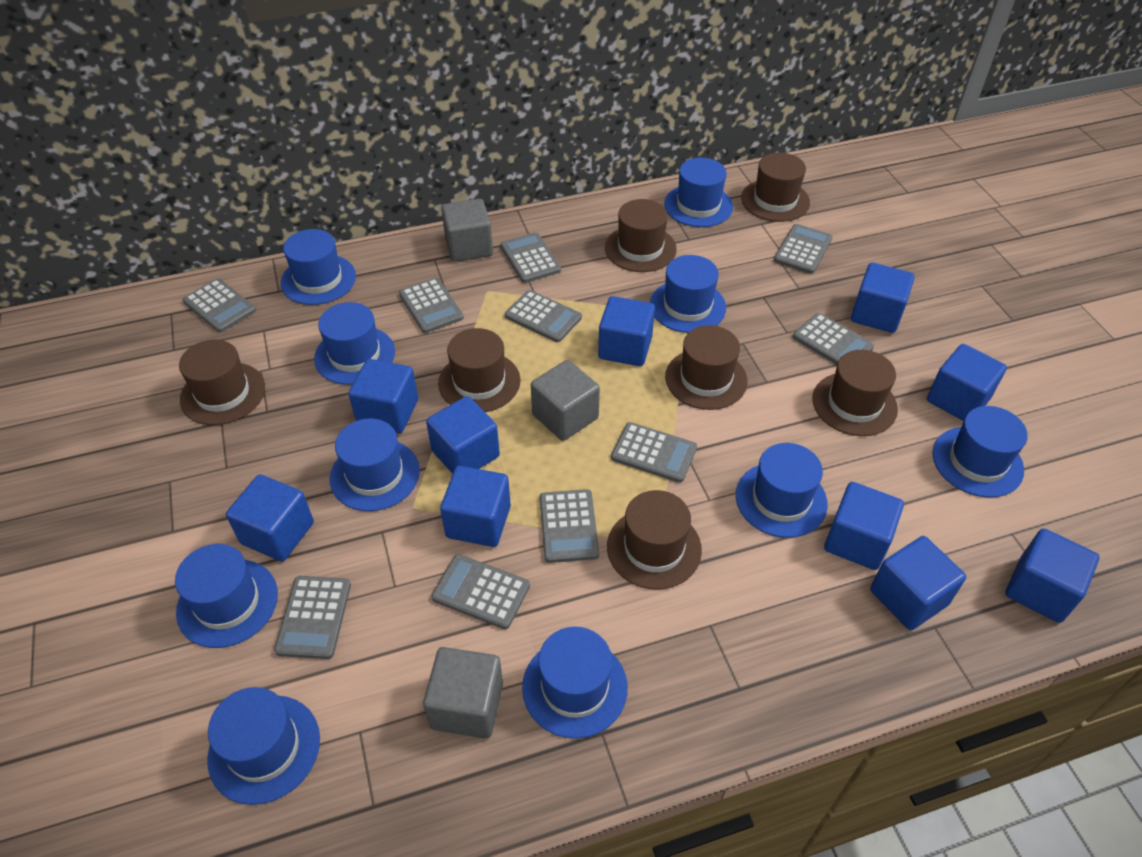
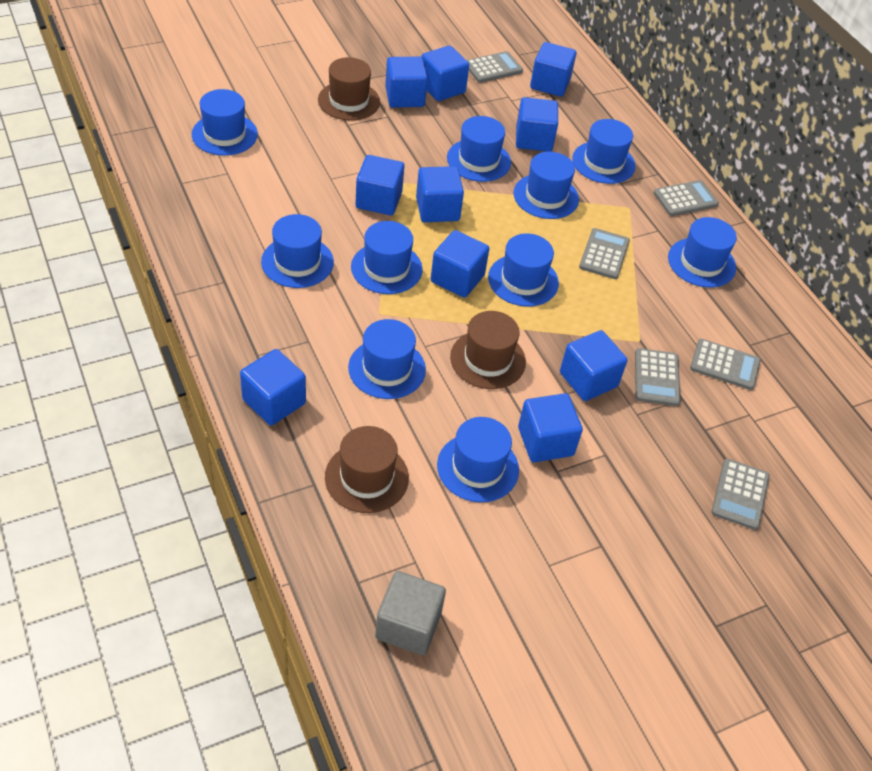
brown hat: 7 -> 3
grey calculator: 10 -> 6
grey cube: 3 -> 1

